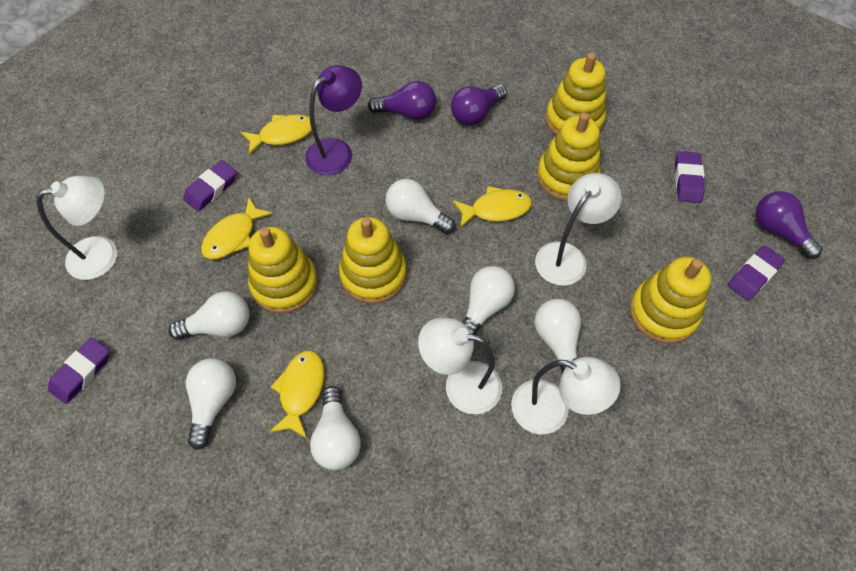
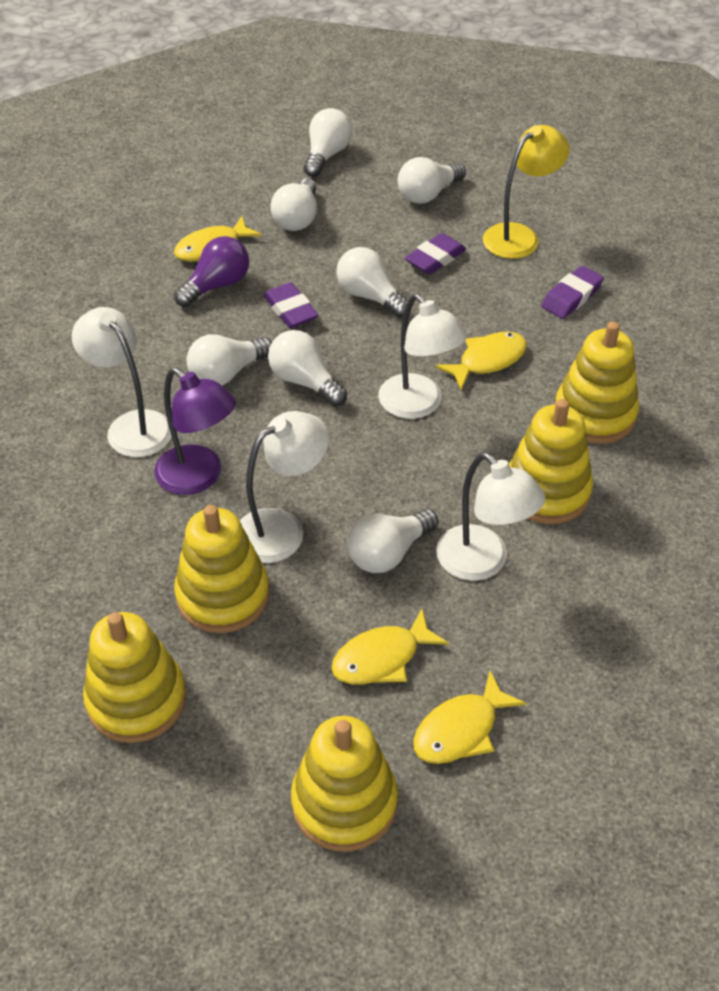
purple eraser: 4 -> 3
purple light bulb: 3 -> 1
white light bulb: 6 -> 7
yellow lamp: 0 -> 1

